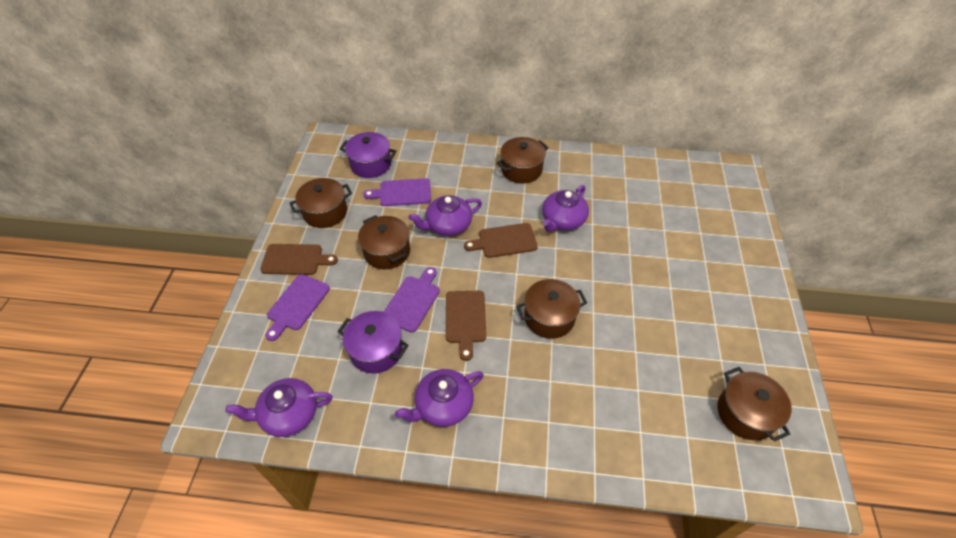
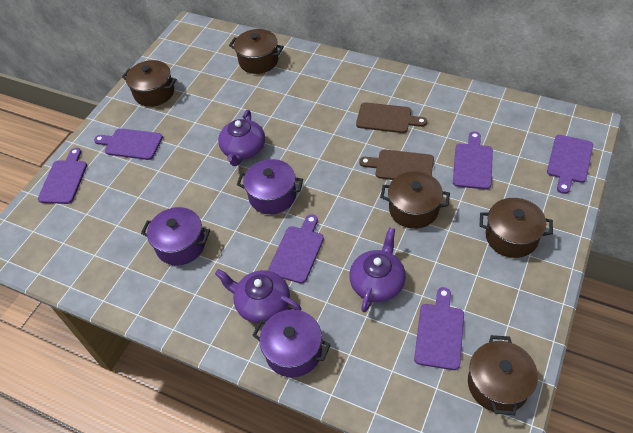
brown cutting board: 3 -> 2
purple cutting board: 3 -> 6
purple pot: 2 -> 3
purple teapot: 4 -> 3

